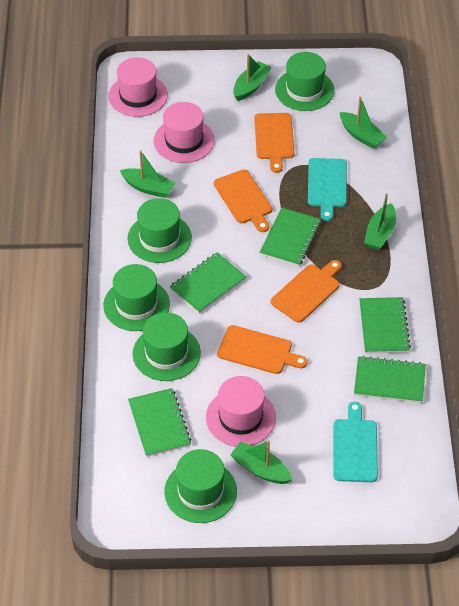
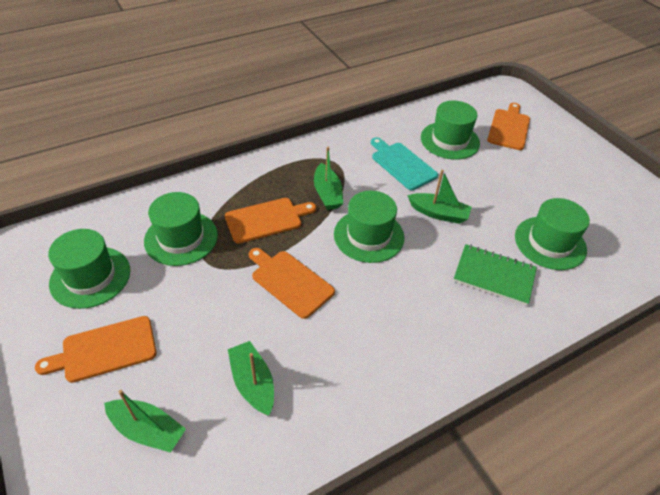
green boat: 5 -> 4
green notebook: 5 -> 1
pink hat: 3 -> 0
turquoise cutting board: 2 -> 1

